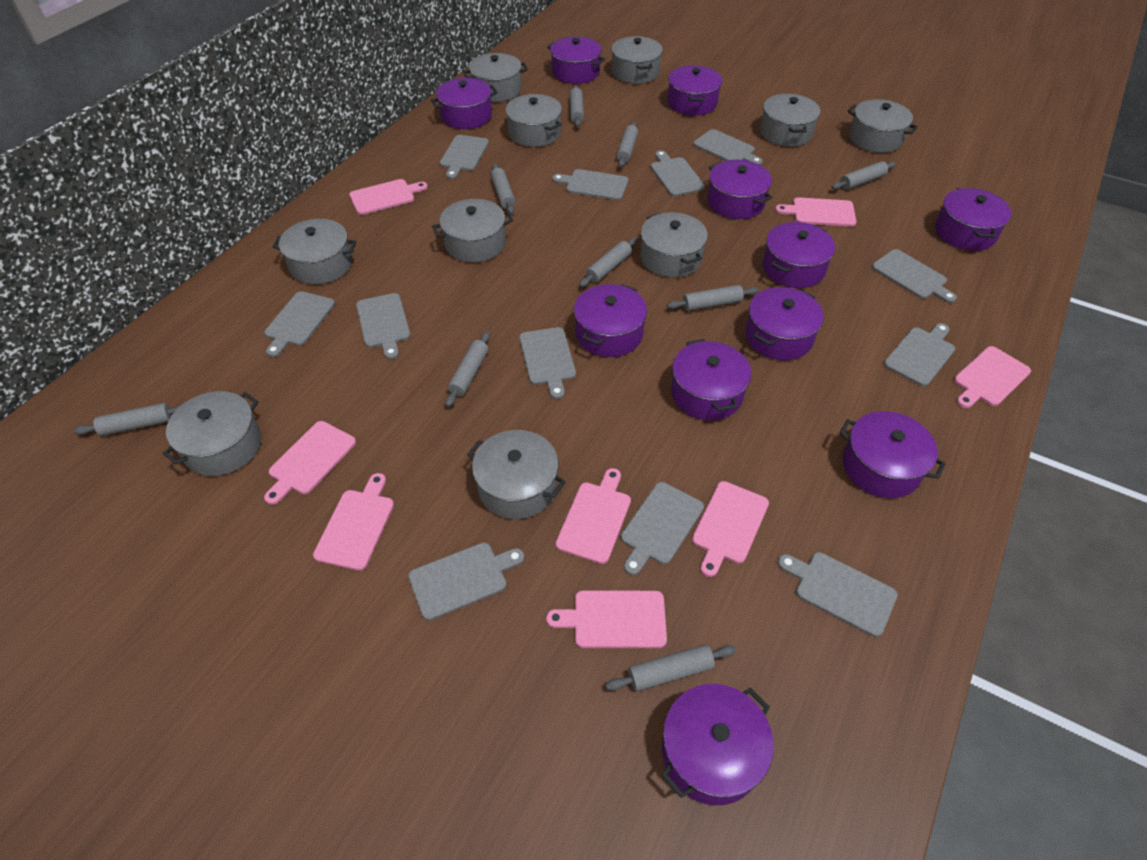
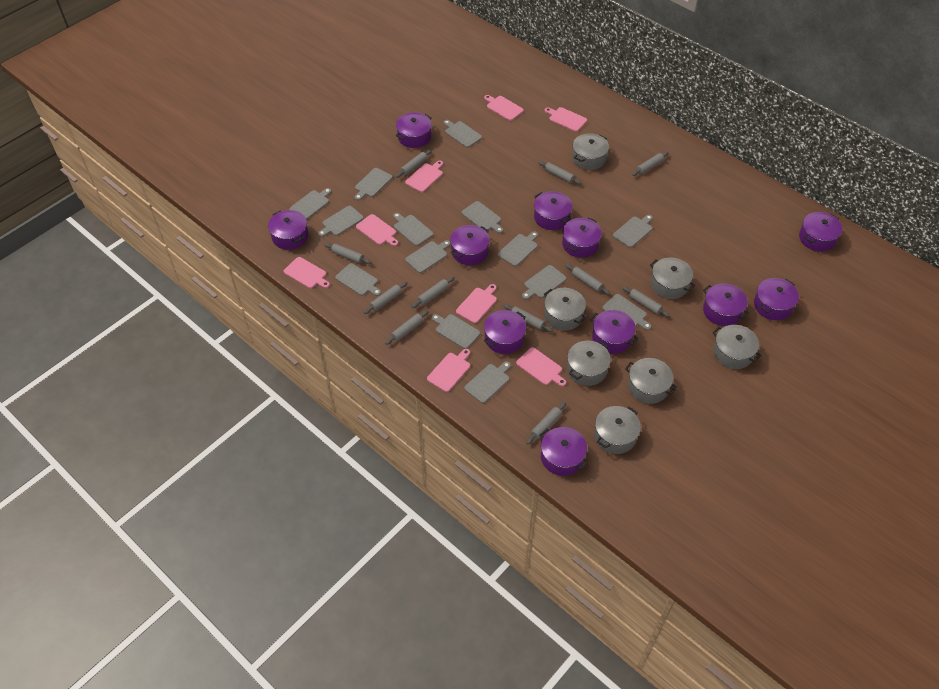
grey cutting board: 12 -> 14
grey pot: 10 -> 7
grey rolling pin: 9 -> 11

